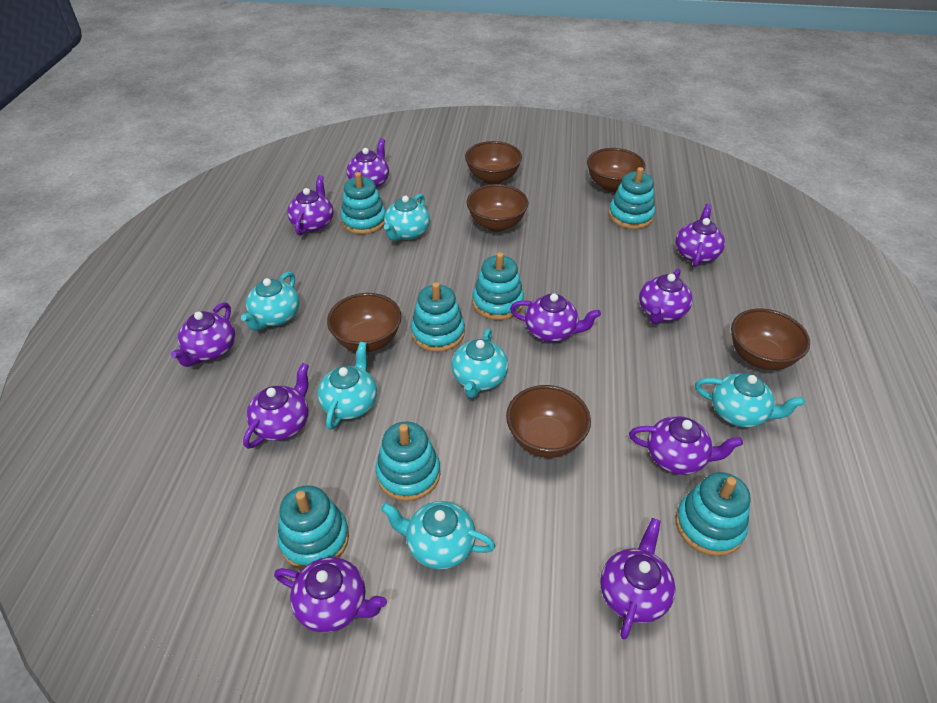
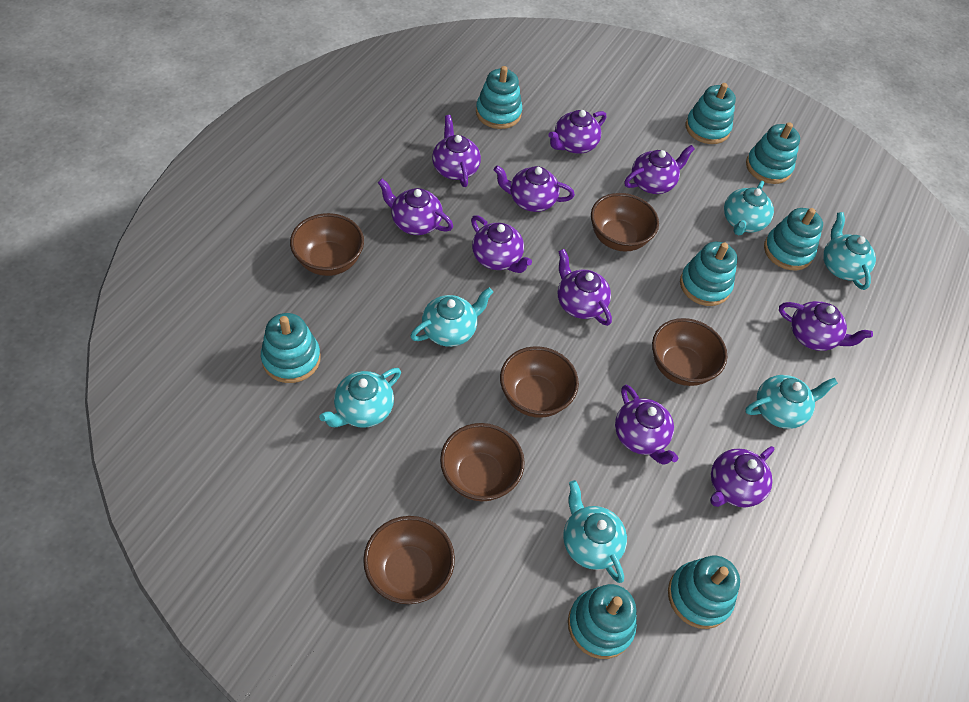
turquoise stacking toy: 7 -> 8

